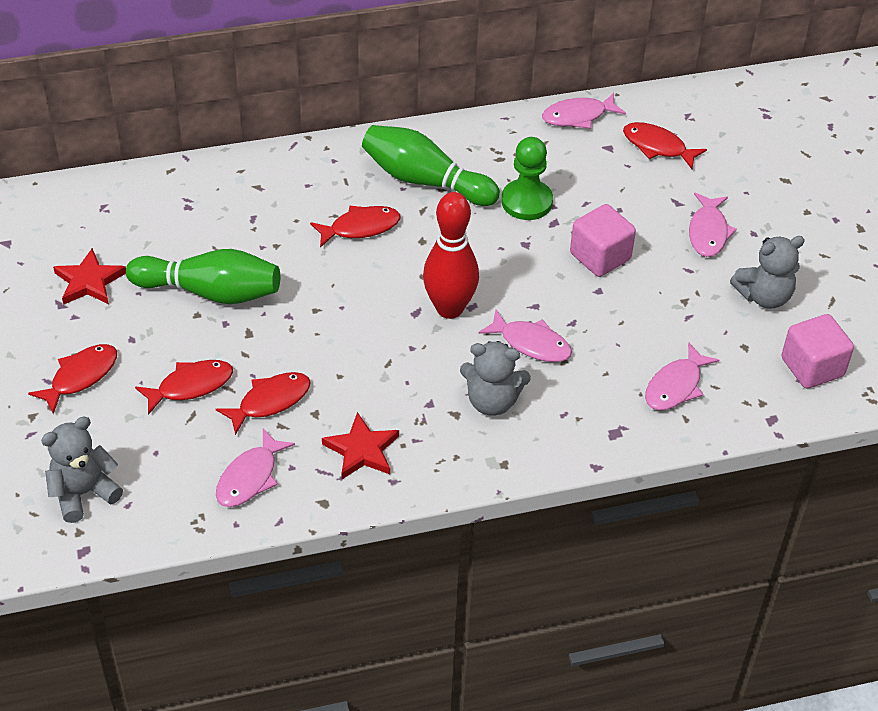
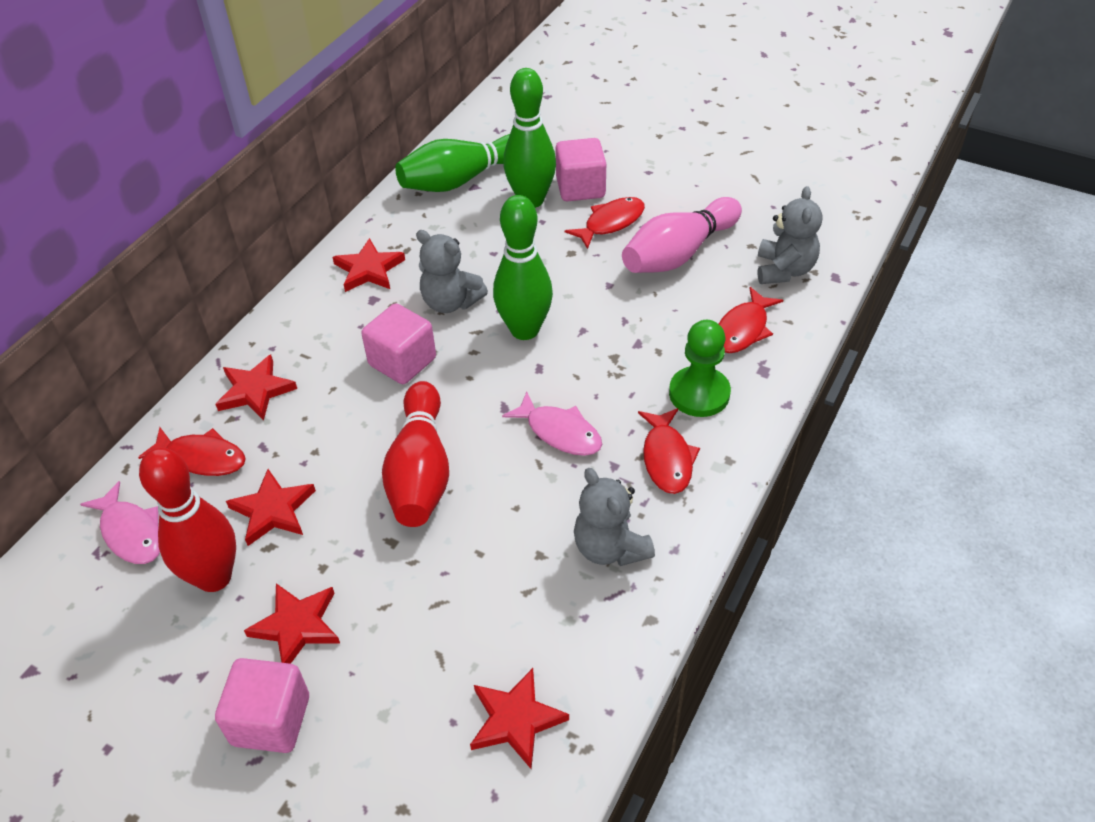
green bowling pin: 2 -> 3
pink bowling pin: 0 -> 1
pink cube: 2 -> 3
pink fish: 5 -> 2
red bowling pin: 1 -> 2
red fish: 5 -> 4
red star: 2 -> 5

